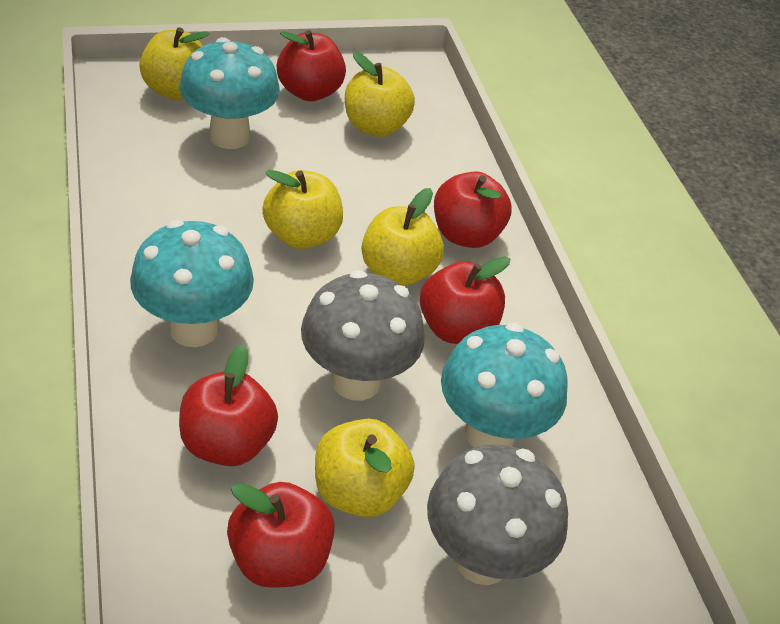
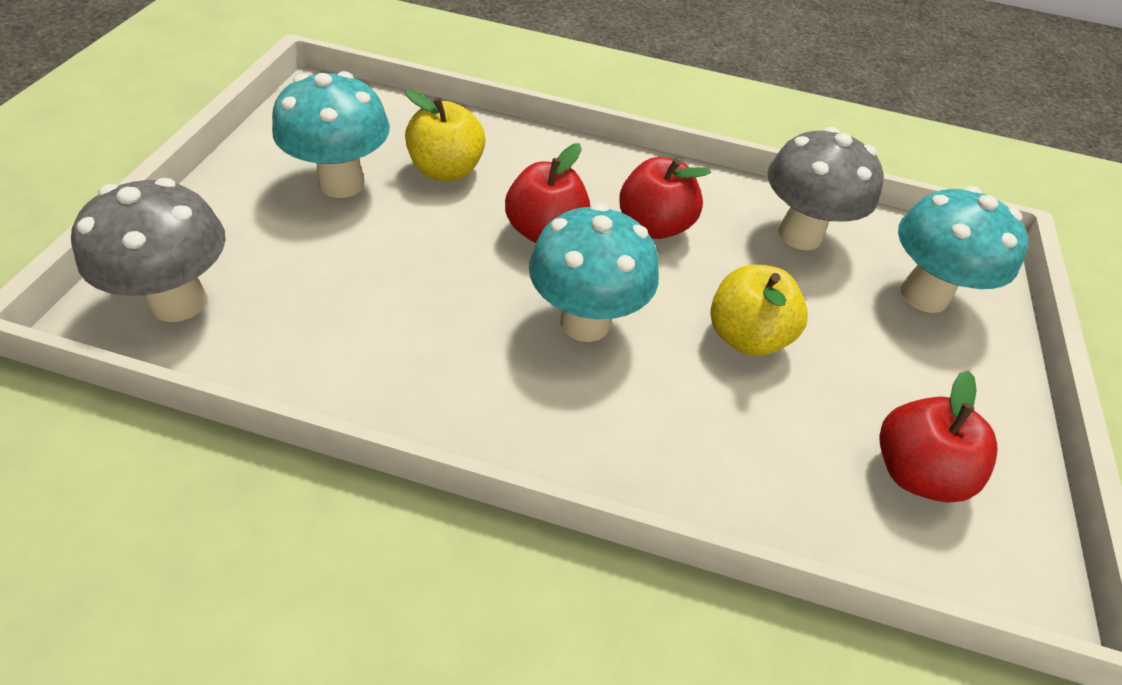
red apple: 5 -> 3
yellow apple: 5 -> 2

